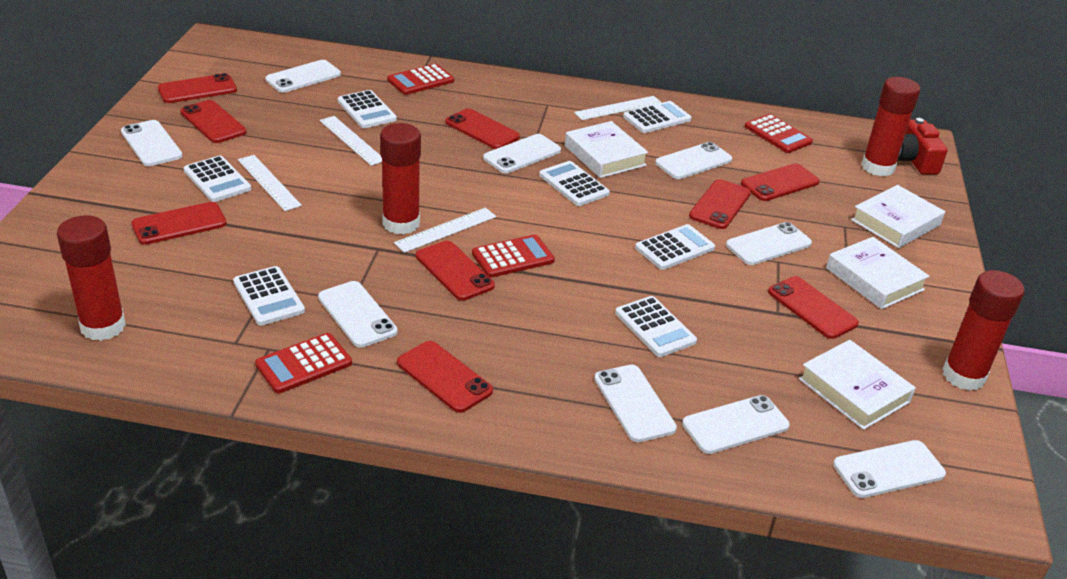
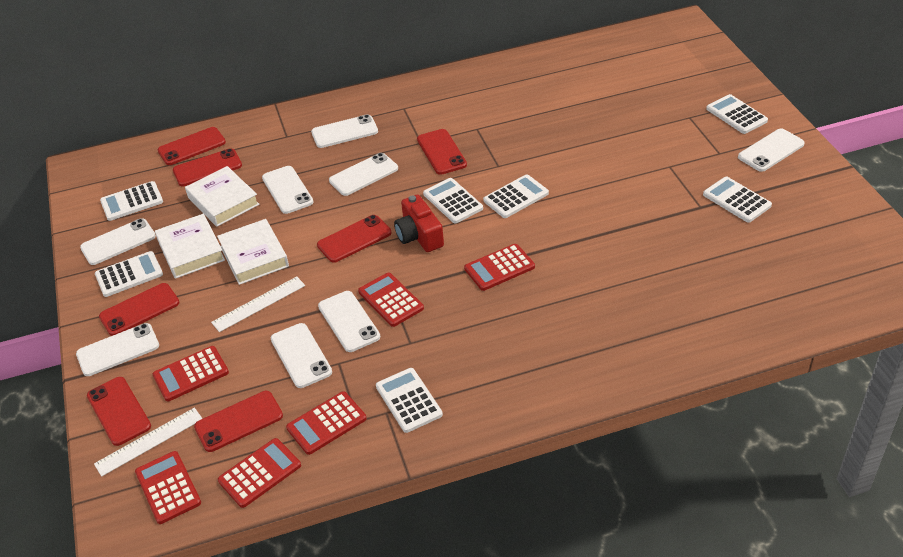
red calculator: 4 -> 6
red glue stick: 4 -> 0
red phone: 9 -> 7
white book: 4 -> 3
white phone: 9 -> 8
white ruler: 4 -> 2

